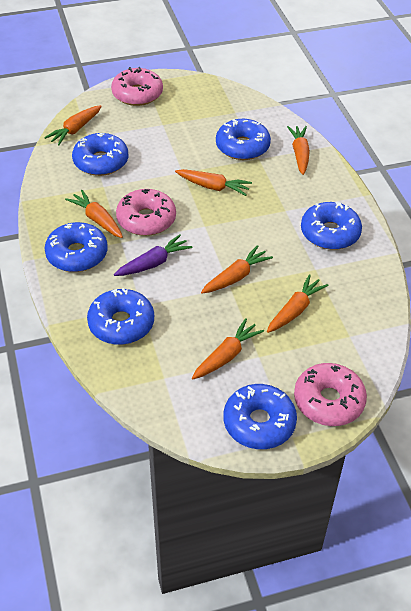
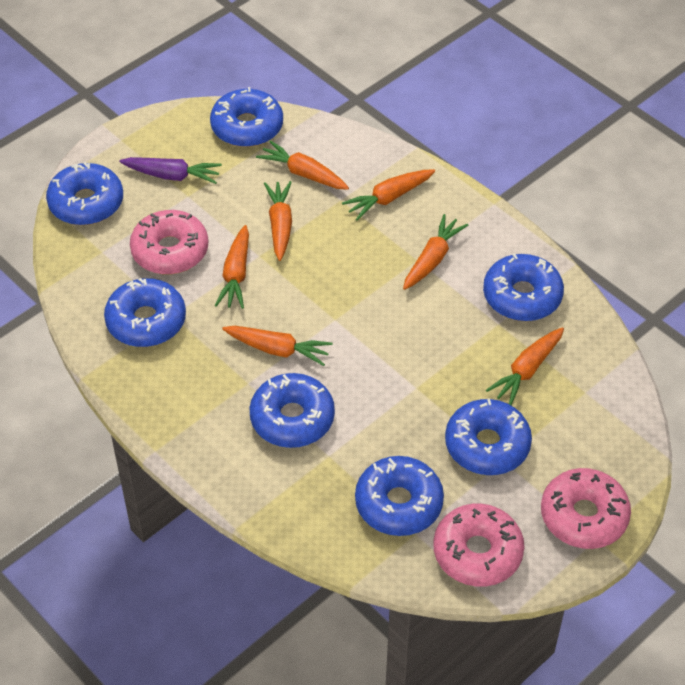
blue donut: 6 -> 7

